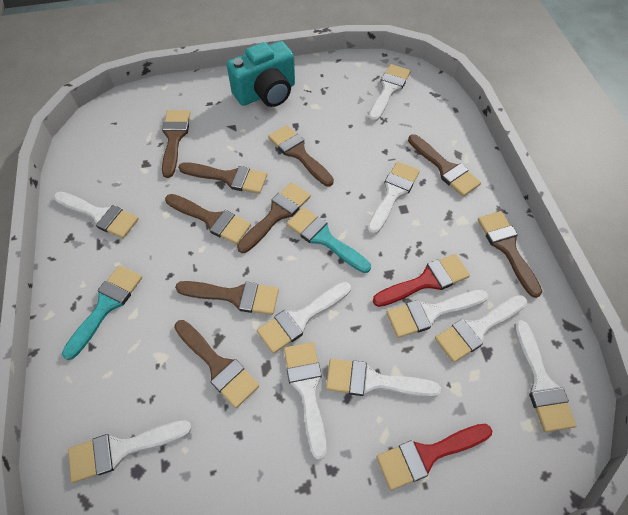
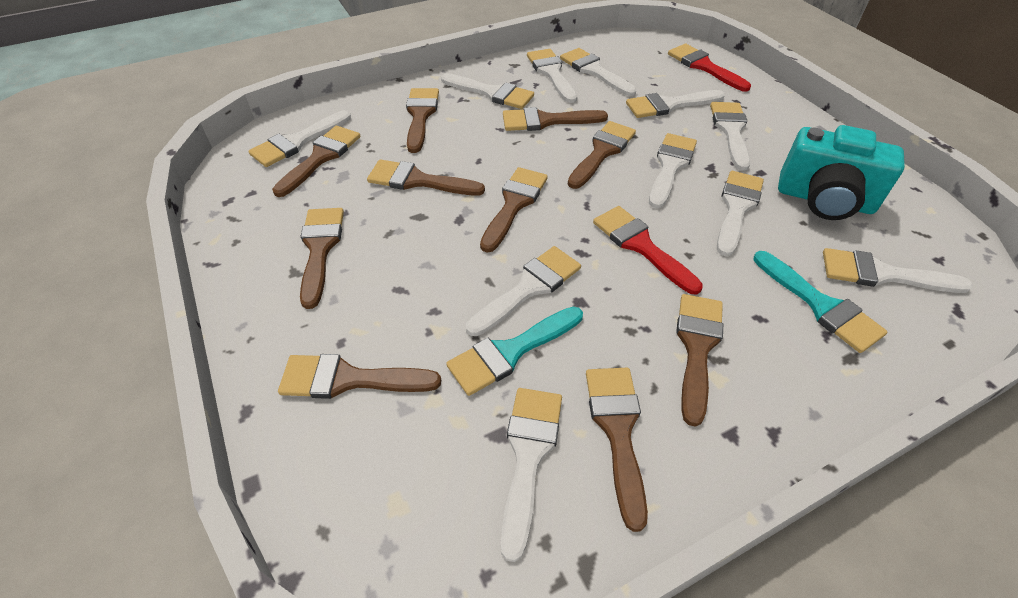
brown brush: 9 -> 10
white brush: 10 -> 11

